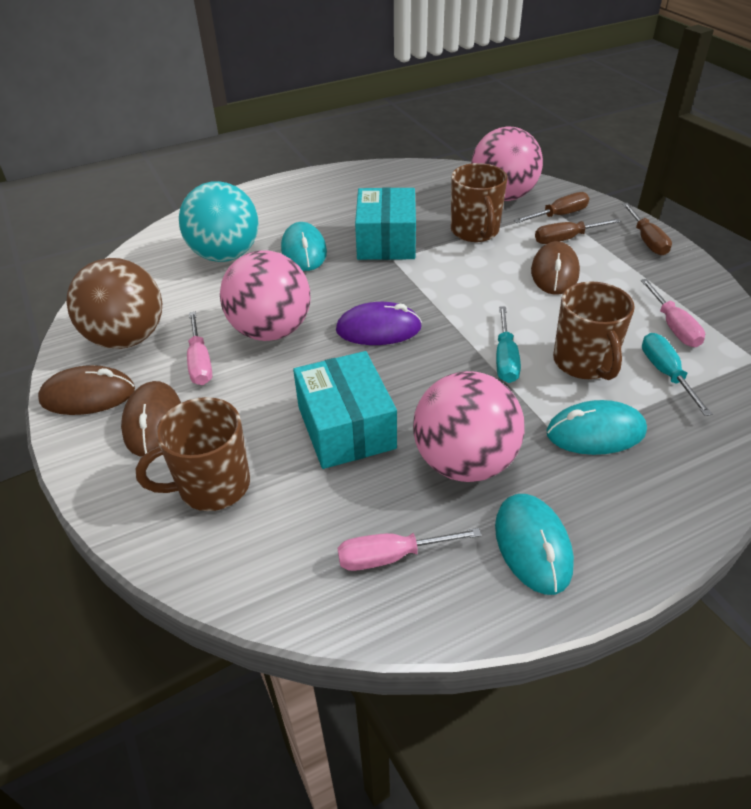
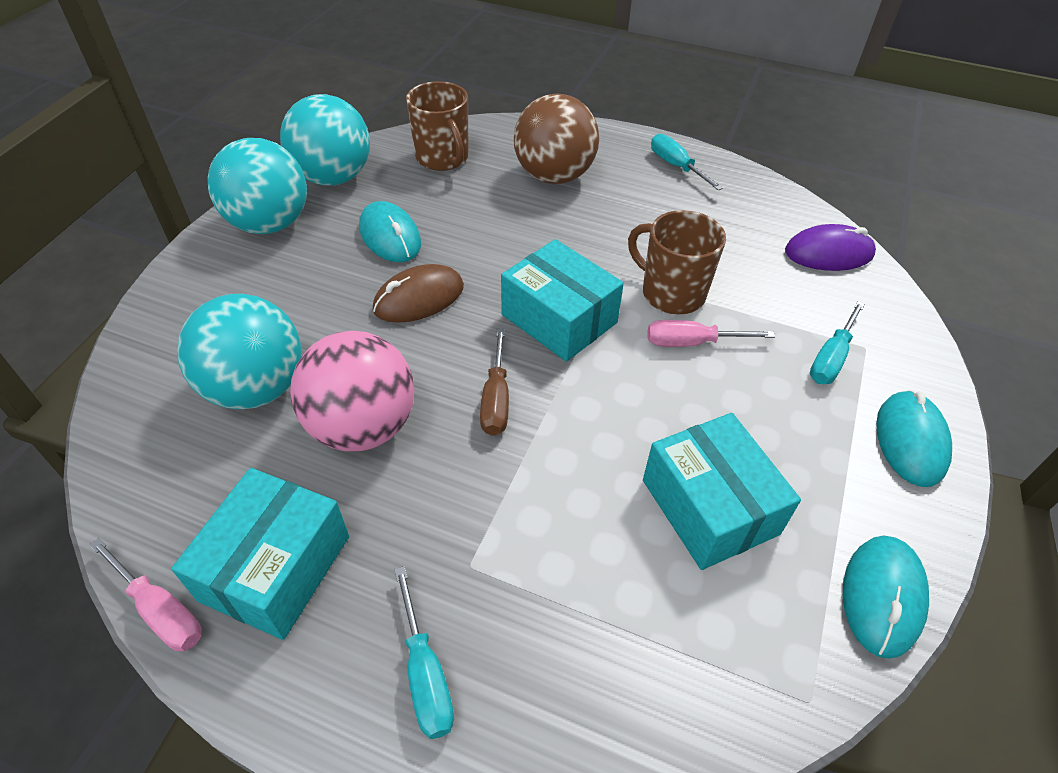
brown mouse: 3 -> 1
brown mug: 3 -> 2
brown screwdriver: 3 -> 1
pink ball: 3 -> 1
pink screwdriver: 3 -> 2
turquoise ball: 1 -> 3
turquoise box: 2 -> 3
turquoise screwdriver: 2 -> 3

